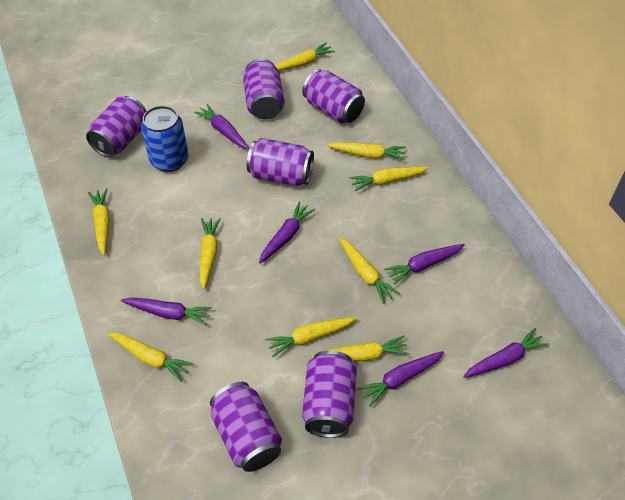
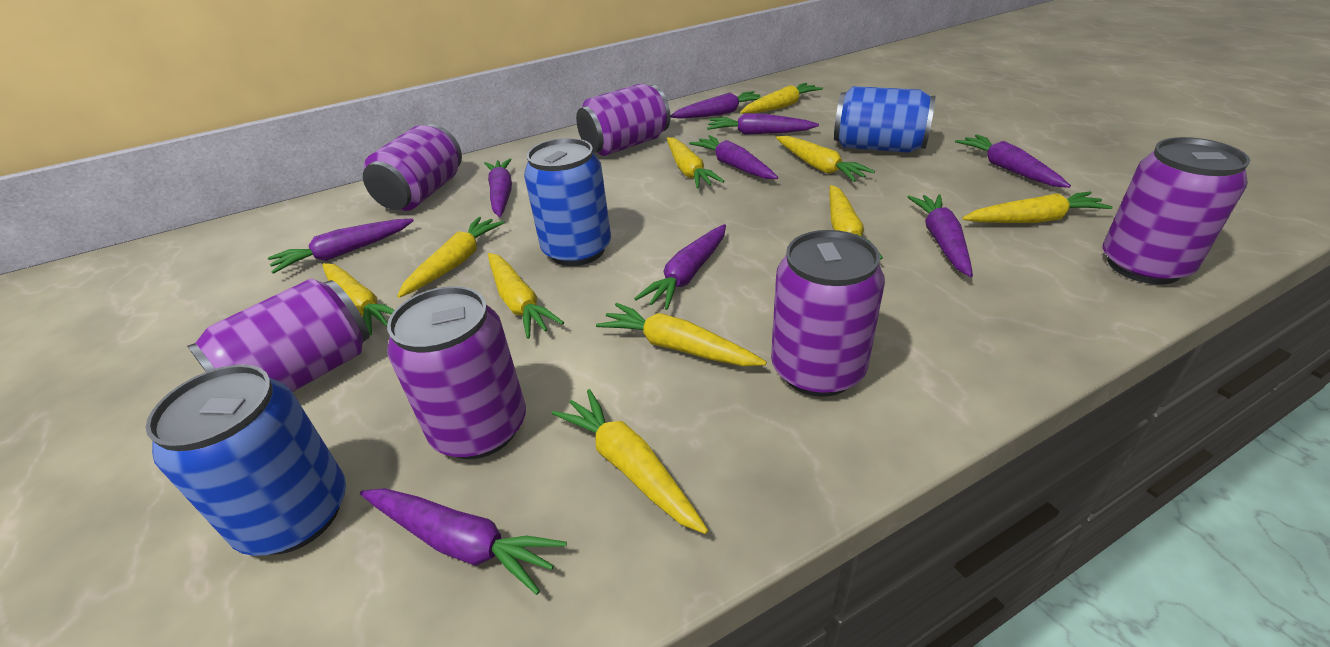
blue can: 1 -> 3
purple carrot: 6 -> 9
yellow carrot: 9 -> 10

